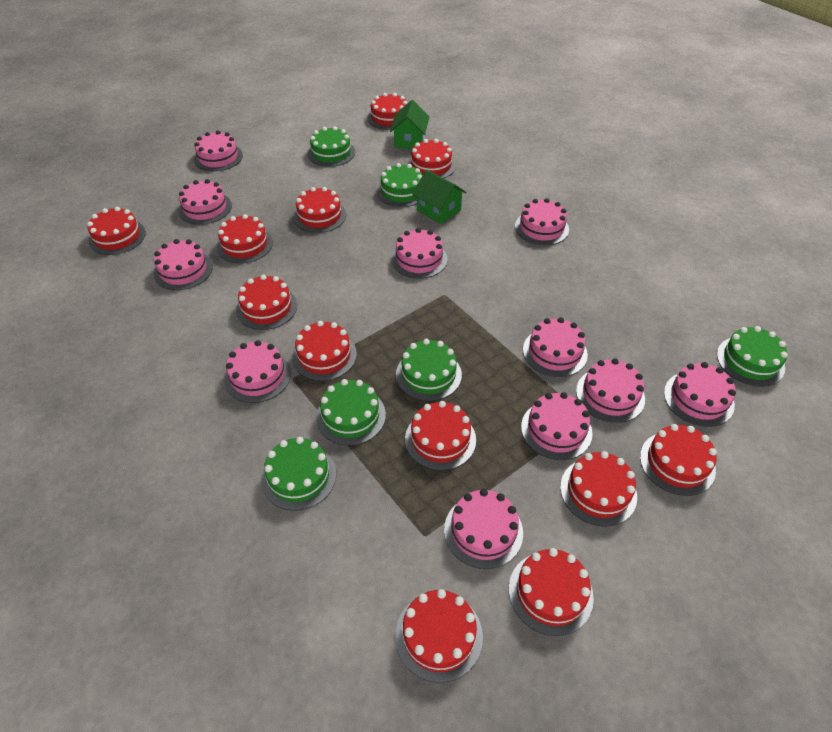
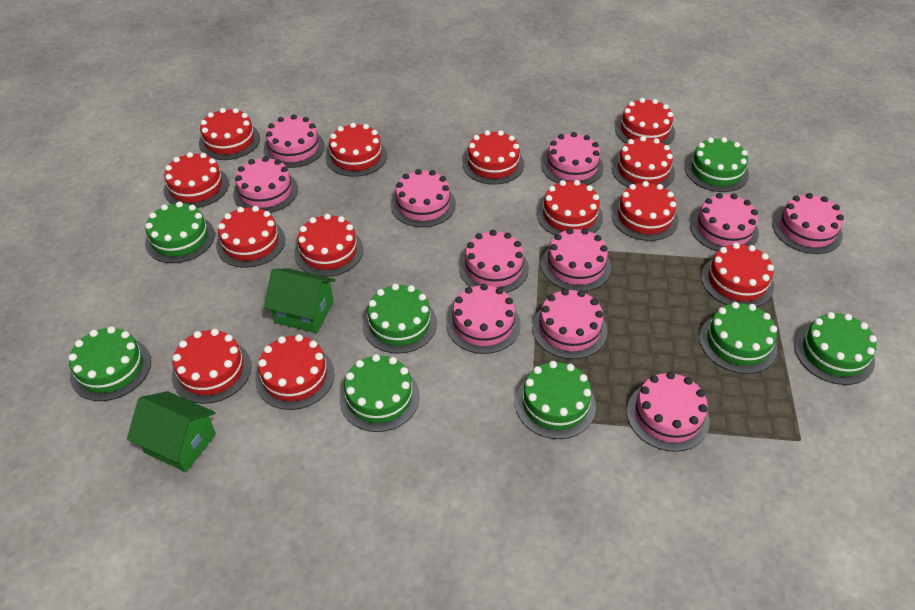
green cake: 6 -> 8
red cake: 12 -> 13

